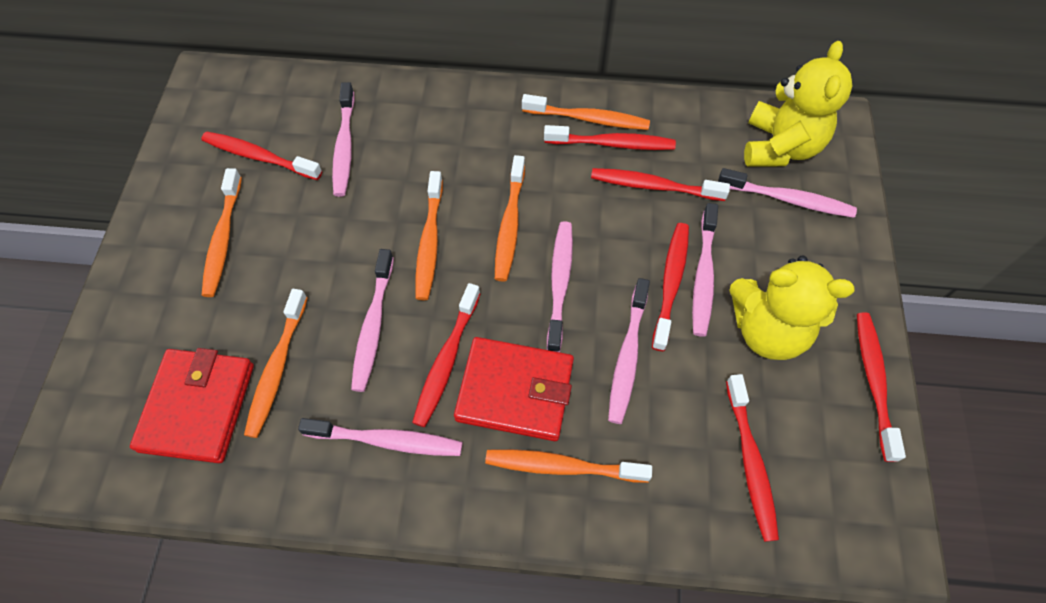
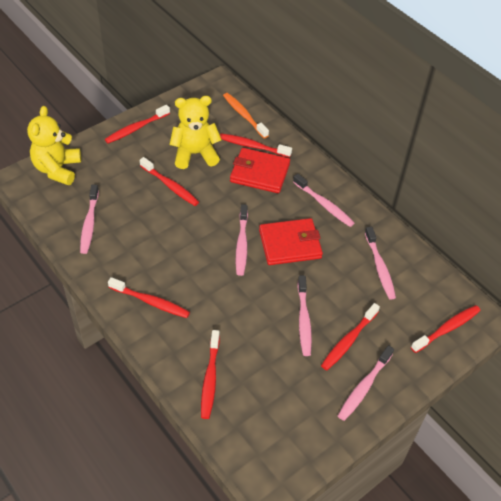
orange toothbrush: 6 -> 1
pink toothbrush: 7 -> 6

